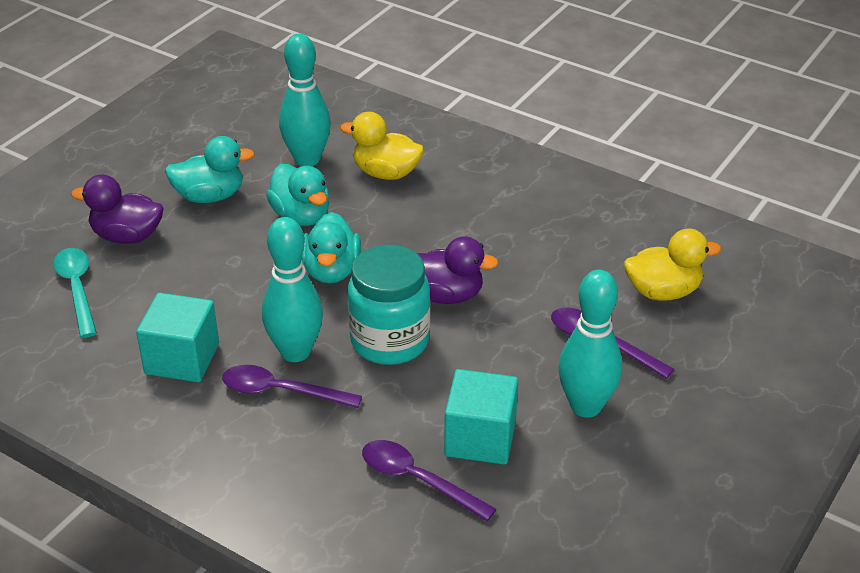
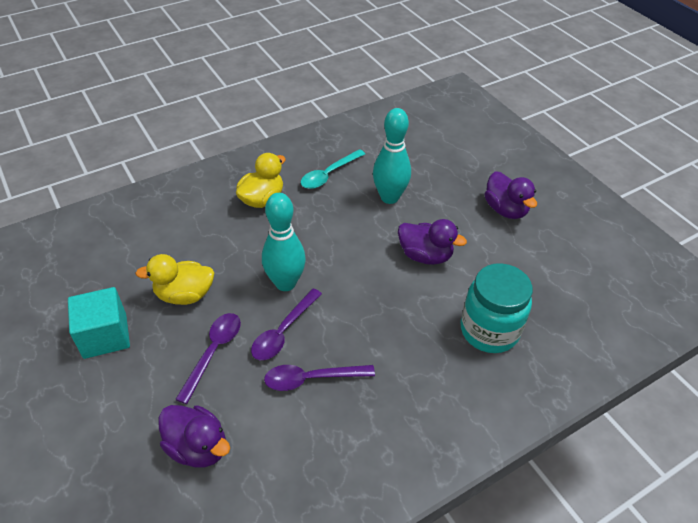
purple duck: 2 -> 3
turquoise bowling pin: 3 -> 2
turquoise cube: 2 -> 1
turquoise duck: 3 -> 0

